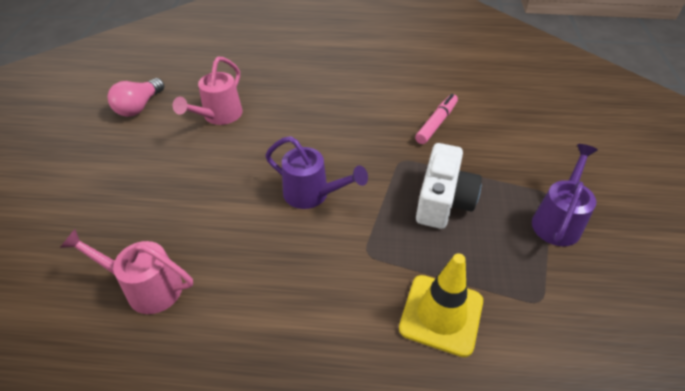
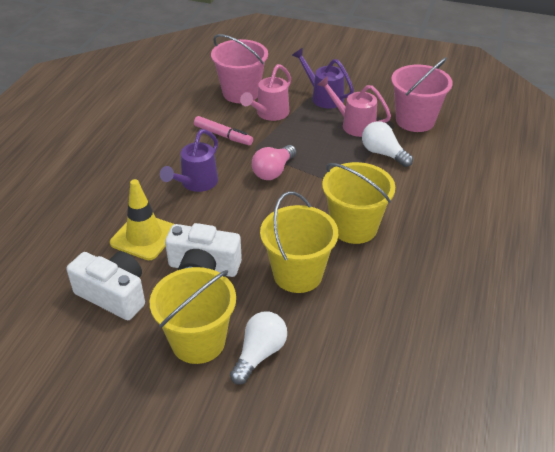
pink bucket: 0 -> 2
white camera: 1 -> 2
white light bulb: 0 -> 2
yellow bucket: 0 -> 3

